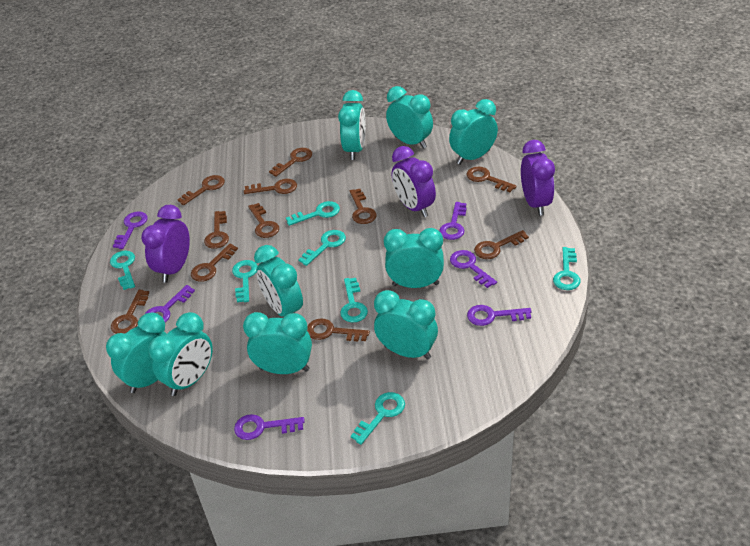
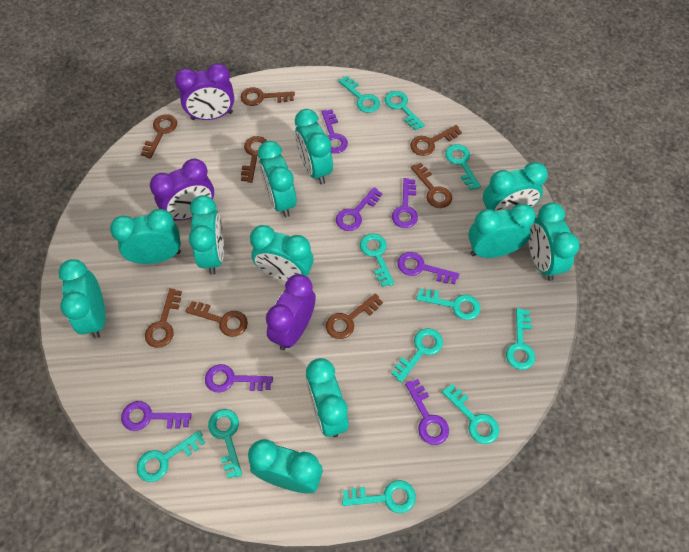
brown key: 11 -> 8
purple key: 6 -> 7
turquoise clock: 9 -> 11
turquoise key: 7 -> 11

